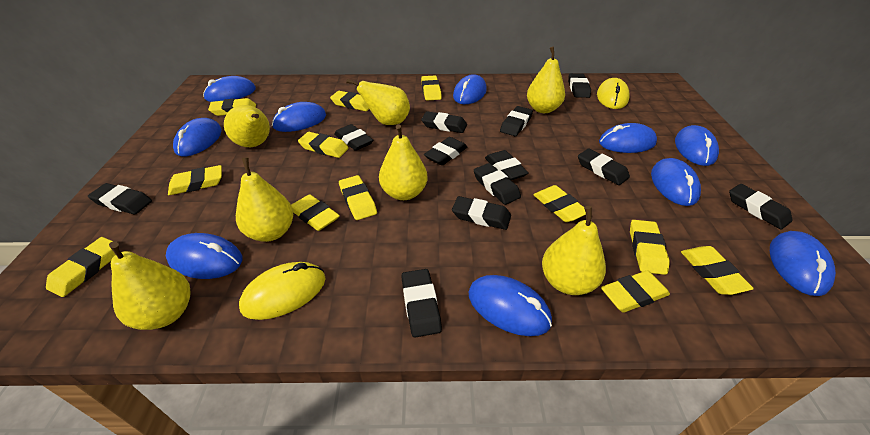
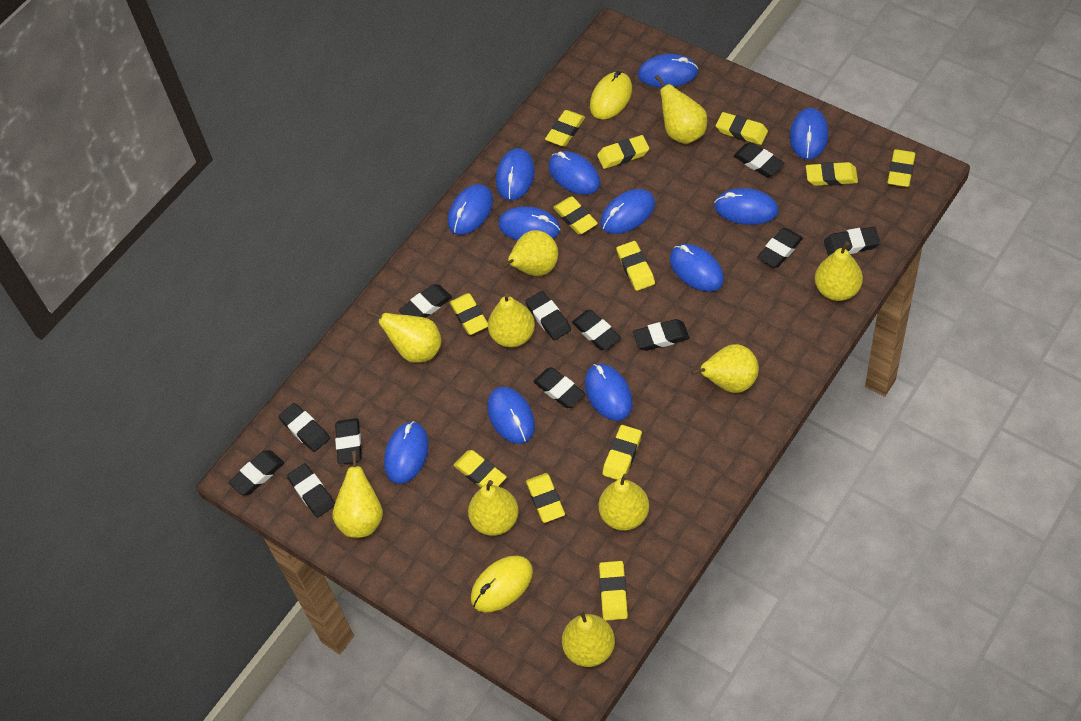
blue mouse: 10 -> 12
yellow pear: 7 -> 10

